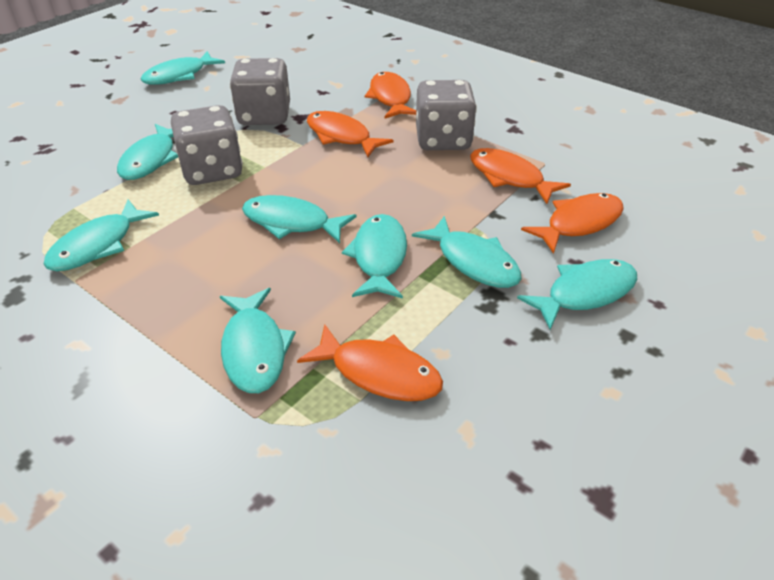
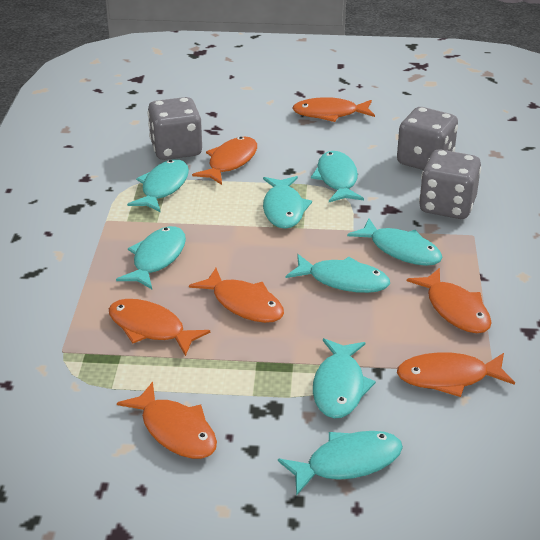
orange fish: 5 -> 7

